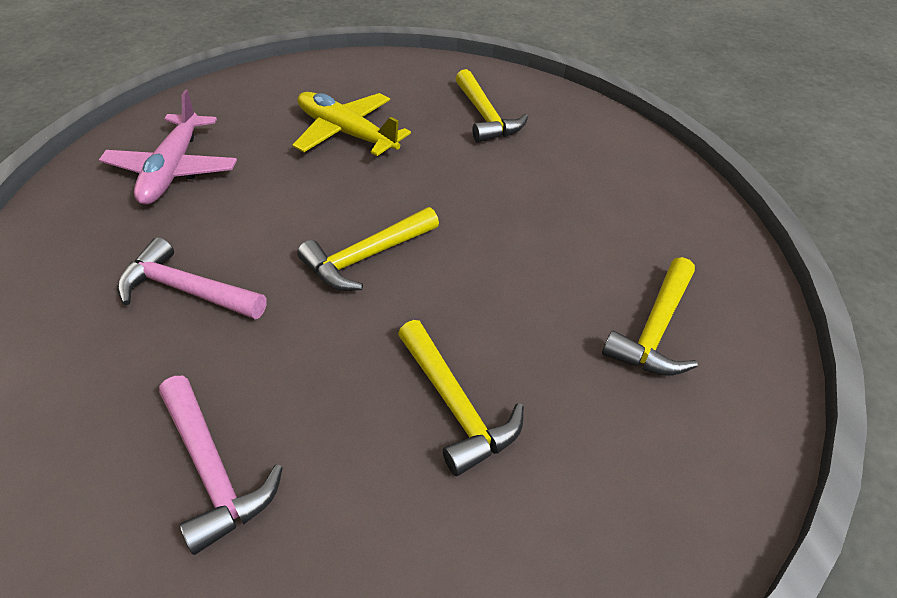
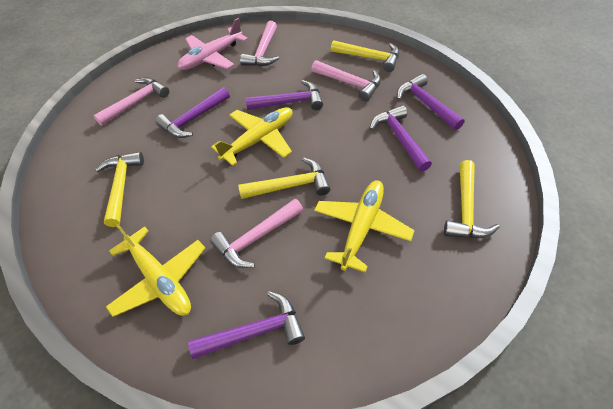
pink hammer: 2 -> 4
purple hammer: 0 -> 5
yellow plane: 1 -> 3

